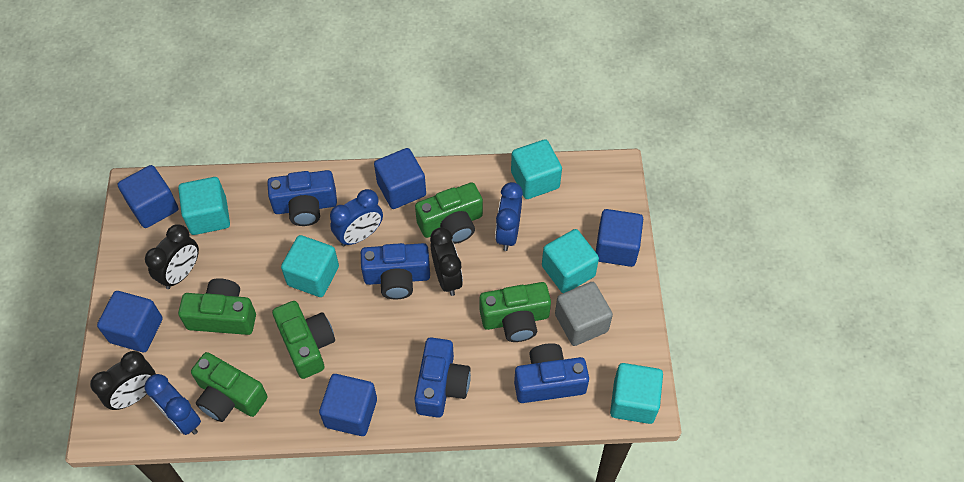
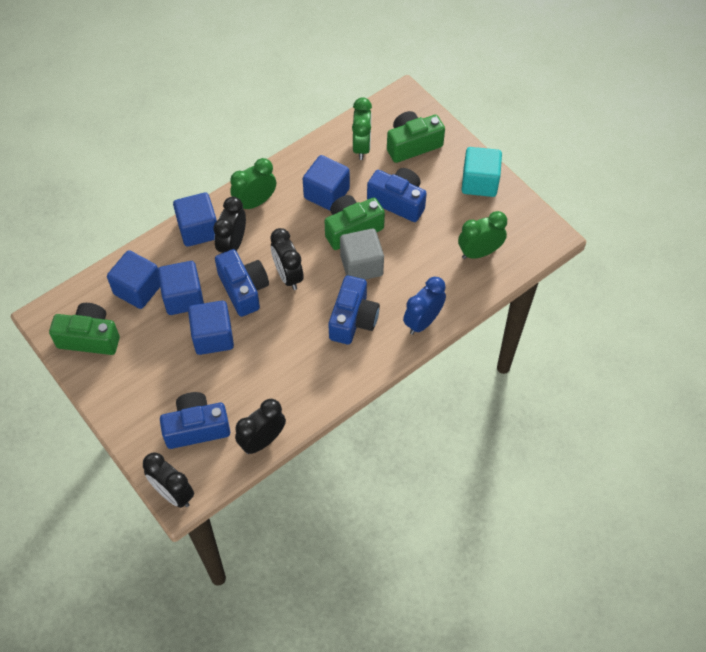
black clock: 3 -> 4
blue clock: 3 -> 1
green camera: 5 -> 3
green clock: 0 -> 3
turquoise cube: 5 -> 1

